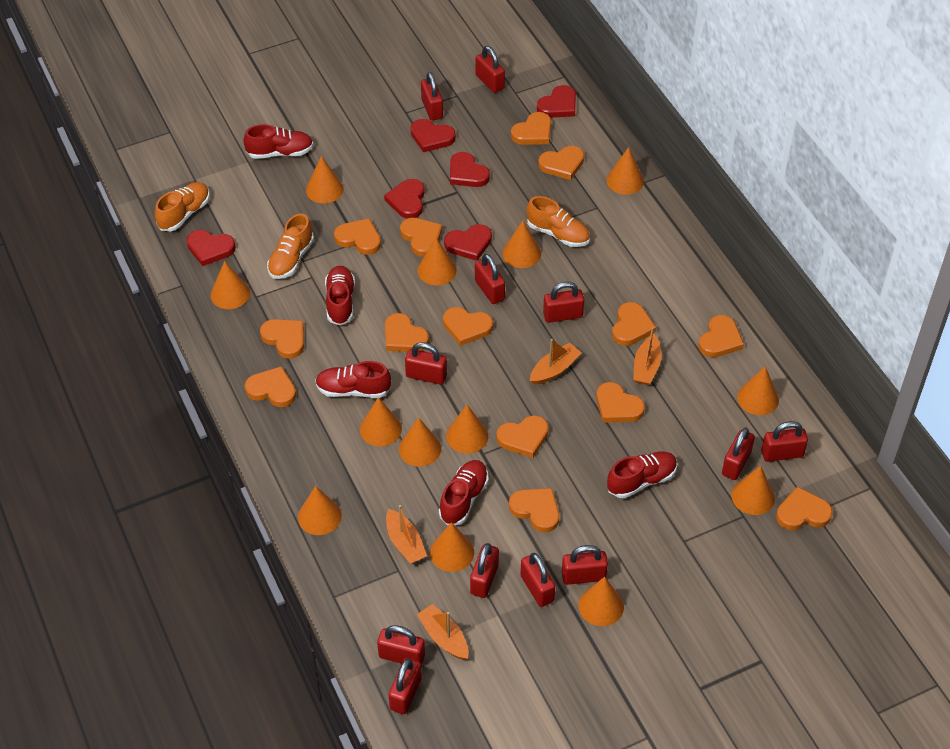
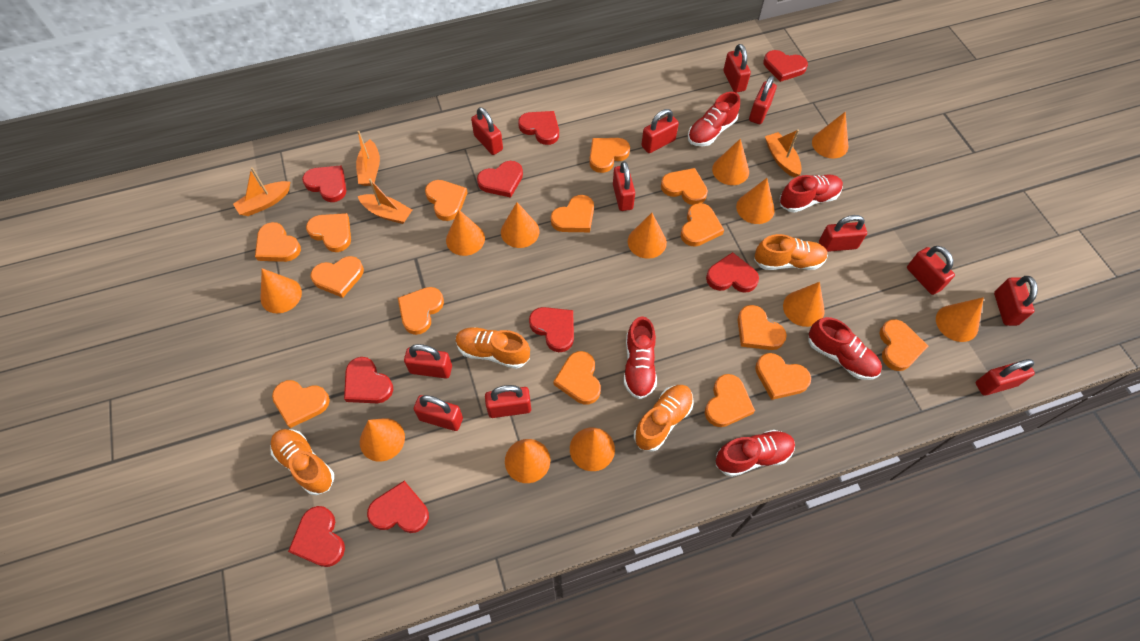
orange cone: 13 -> 12
orange heart: 14 -> 15
orange shoe: 3 -> 4
red heart: 6 -> 9

